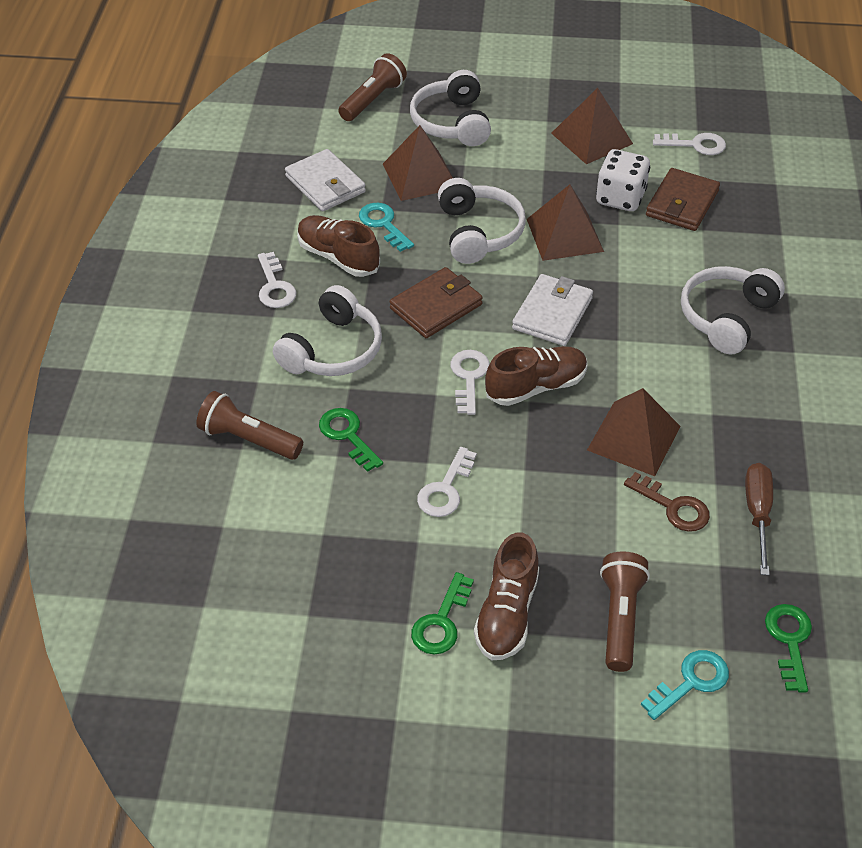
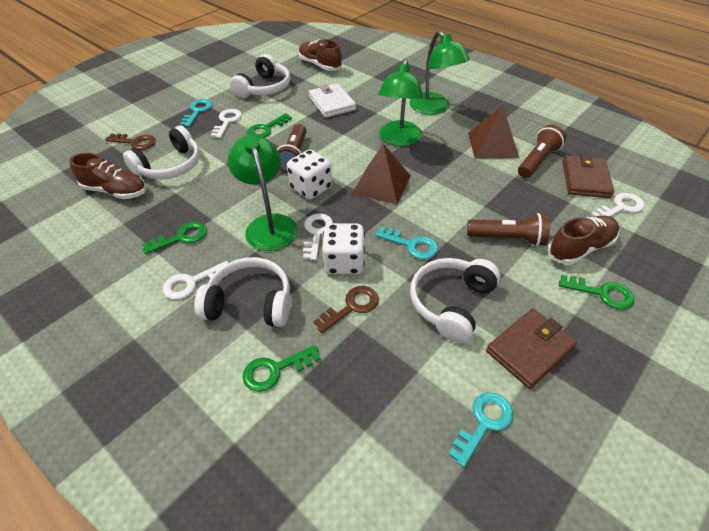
brown key: 1 -> 2
brown pyramid: 4 -> 2
brown screwdriver: 1 -> 0
green key: 3 -> 4
green lamp: 0 -> 3
turquoise key: 2 -> 3
white dice: 1 -> 2
white wallet: 2 -> 1

